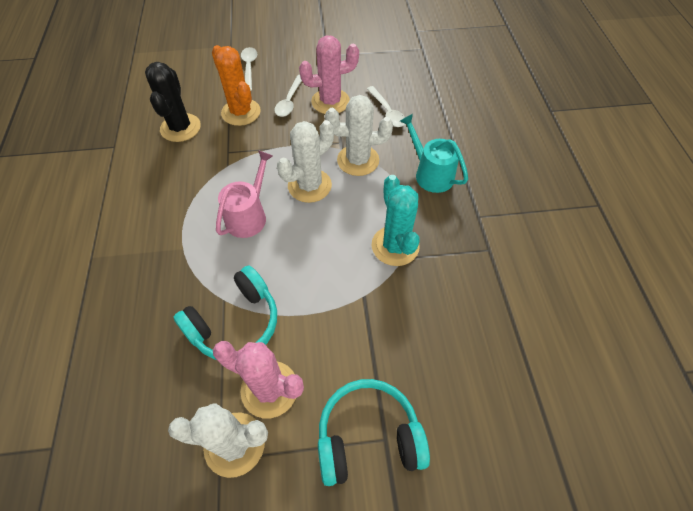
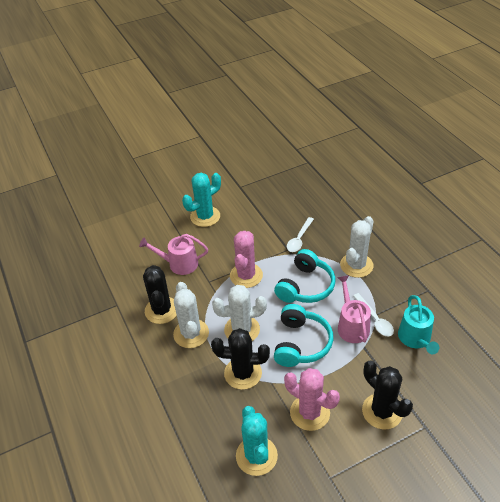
black cactus: 1 -> 3
orange cactus: 1 -> 0
pink watering can: 1 -> 2
turquoise cactus: 1 -> 2
white spoon: 3 -> 2

